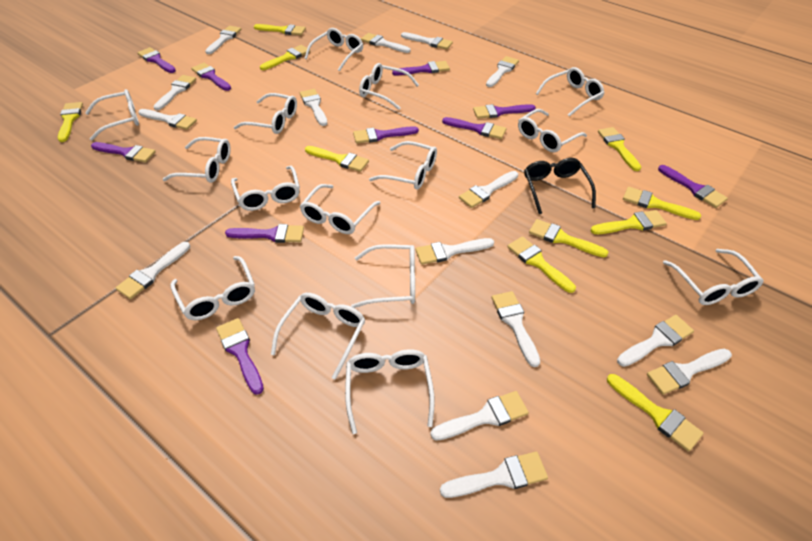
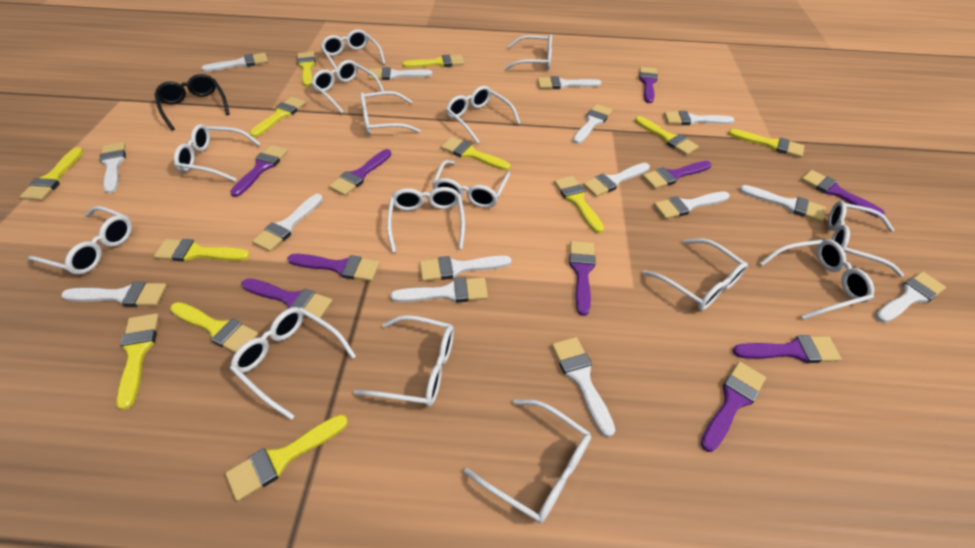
yellow brush: 10 -> 12

